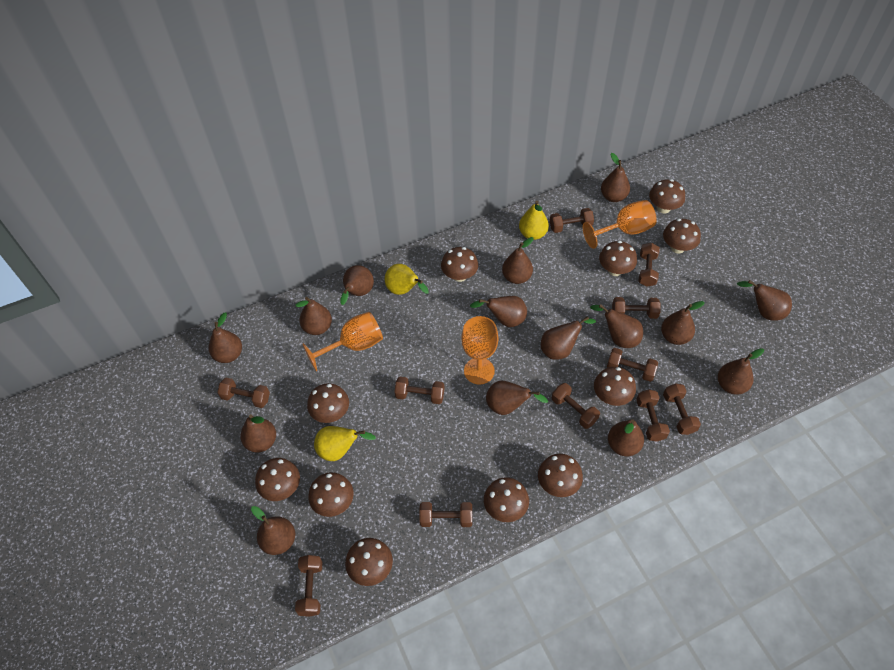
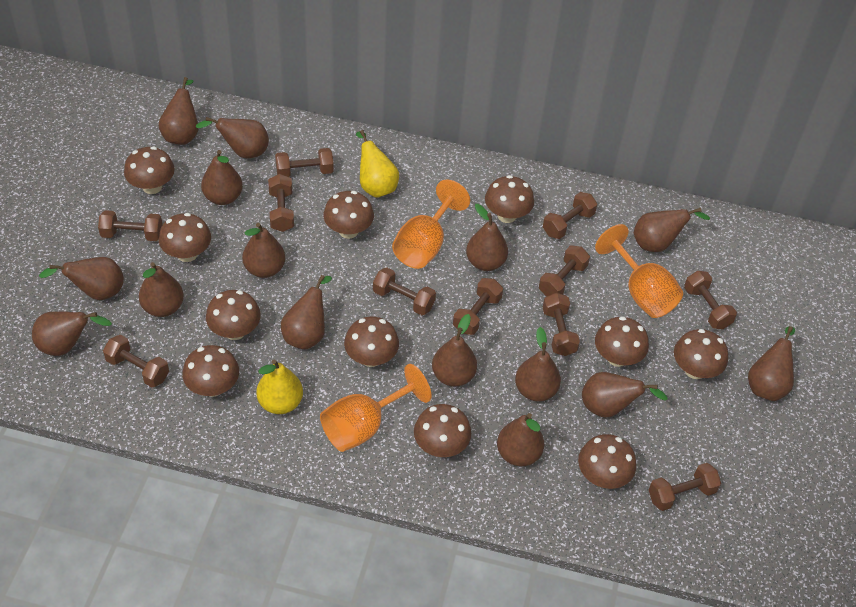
yellow pear: 3 -> 2

